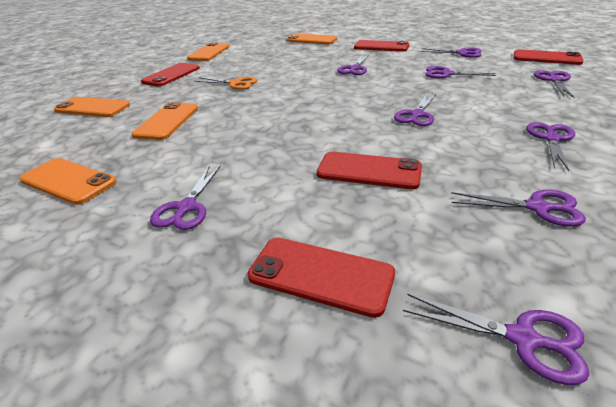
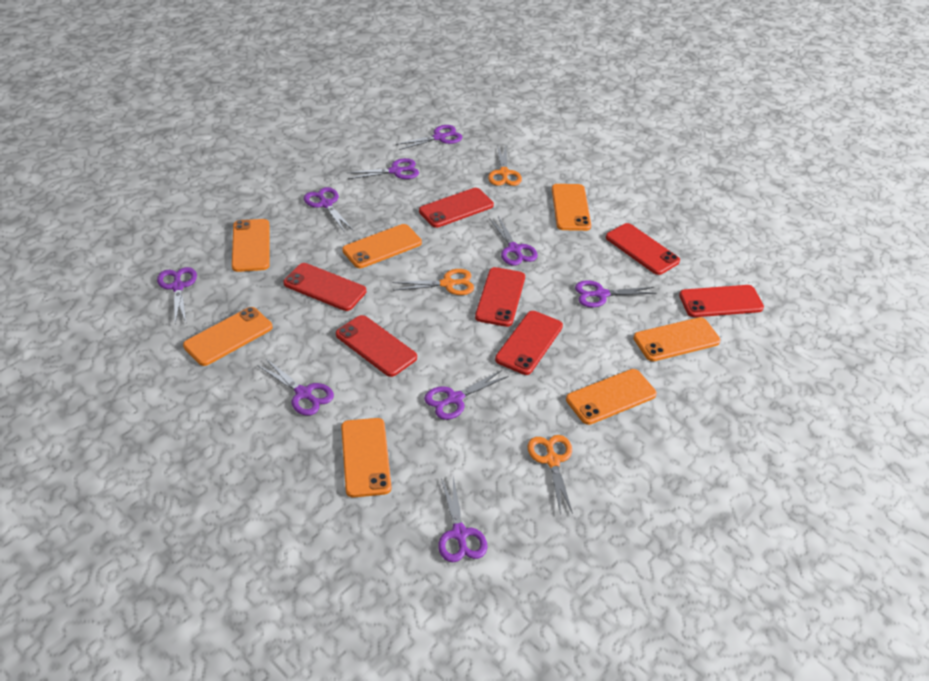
orange phone: 5 -> 7
orange scissors: 1 -> 3
red phone: 5 -> 7

